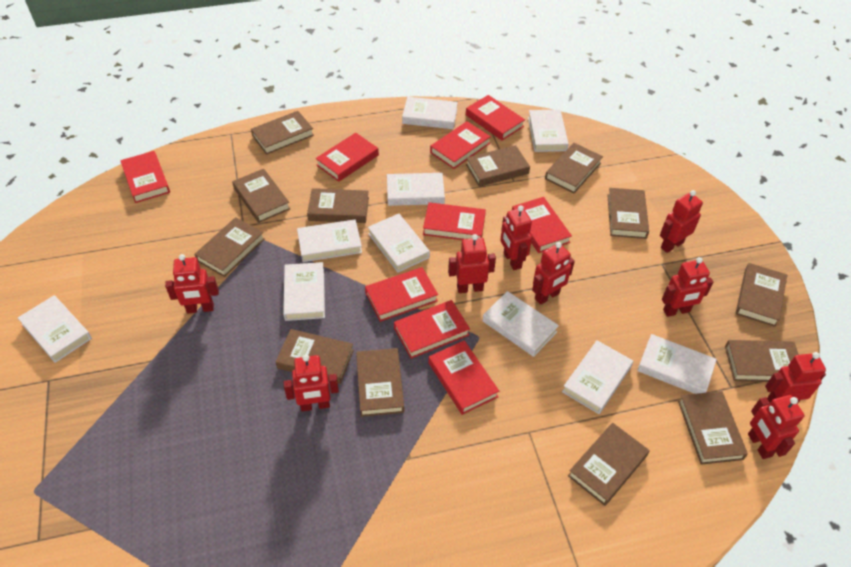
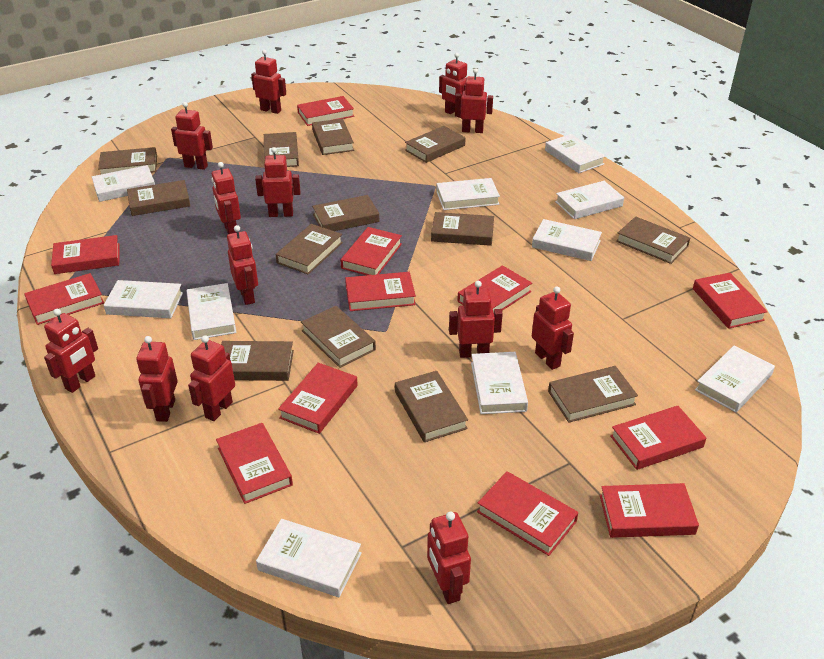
red book: 9 -> 12
red robot: 9 -> 13

